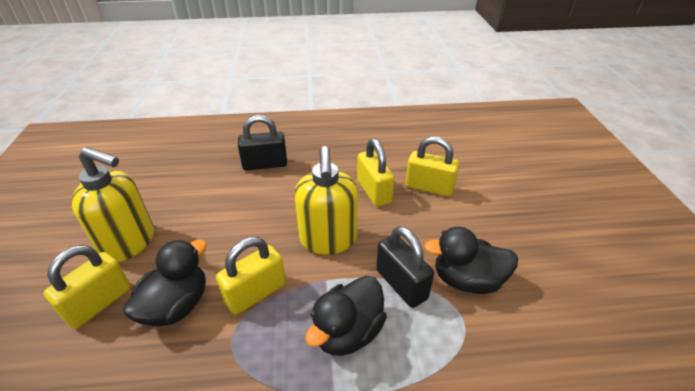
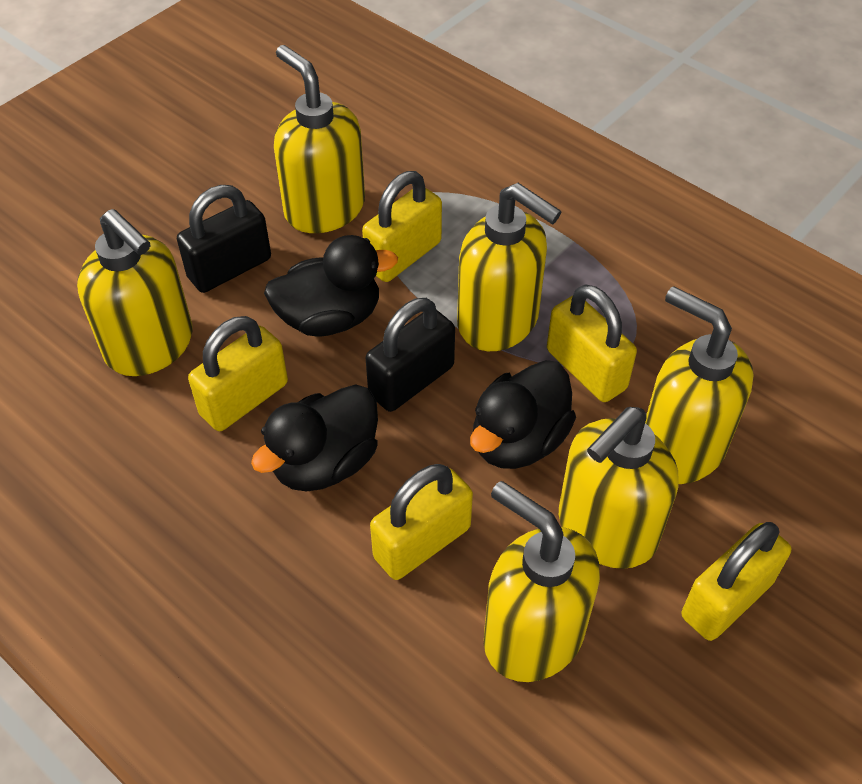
yellow padlock: 4 -> 5
yellow soap dispenser: 2 -> 6

